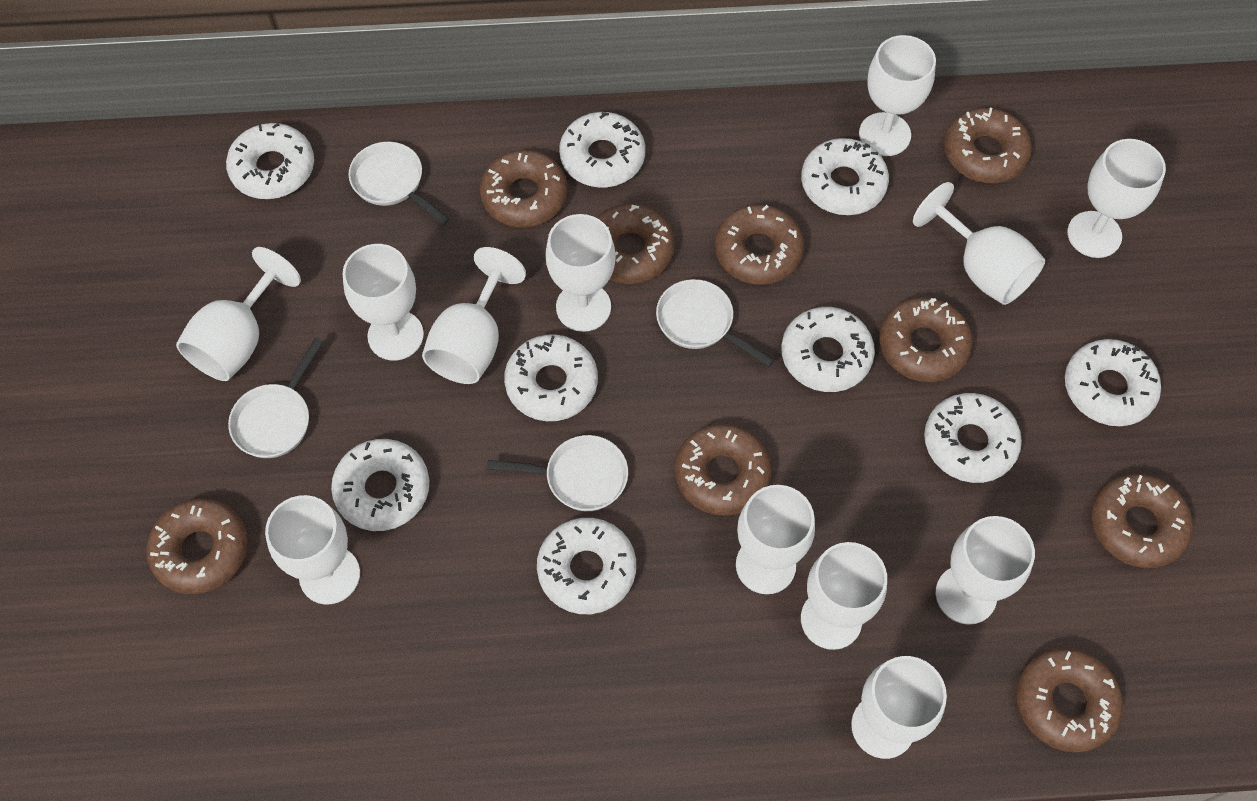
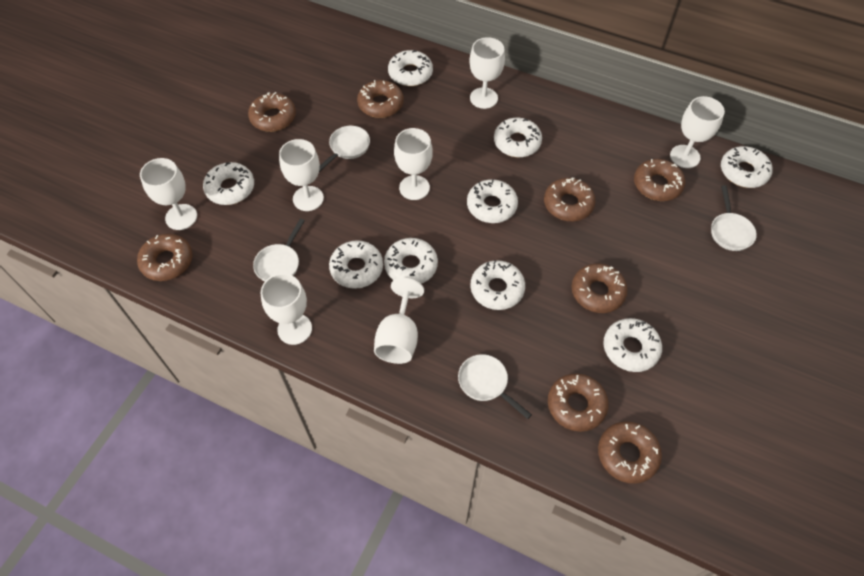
brown donut: 9 -> 8
white goblet: 12 -> 7

